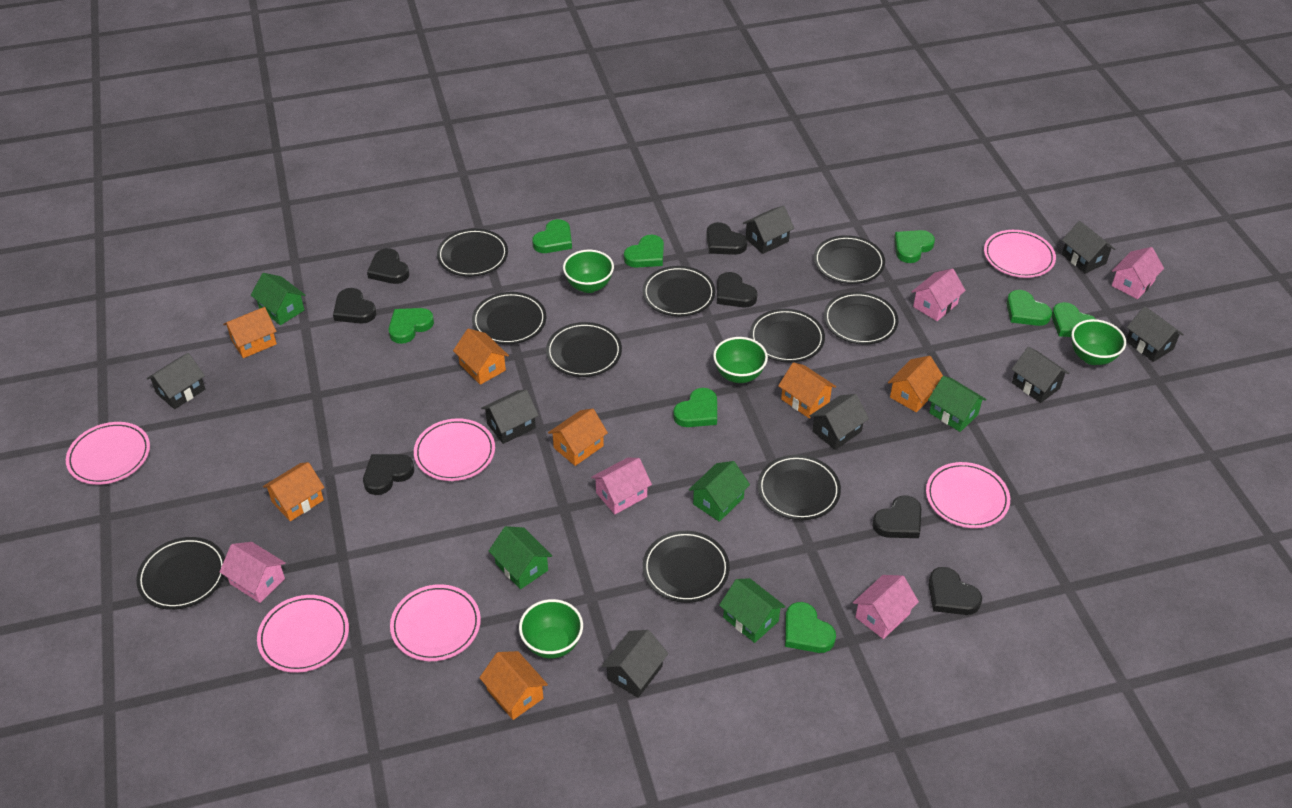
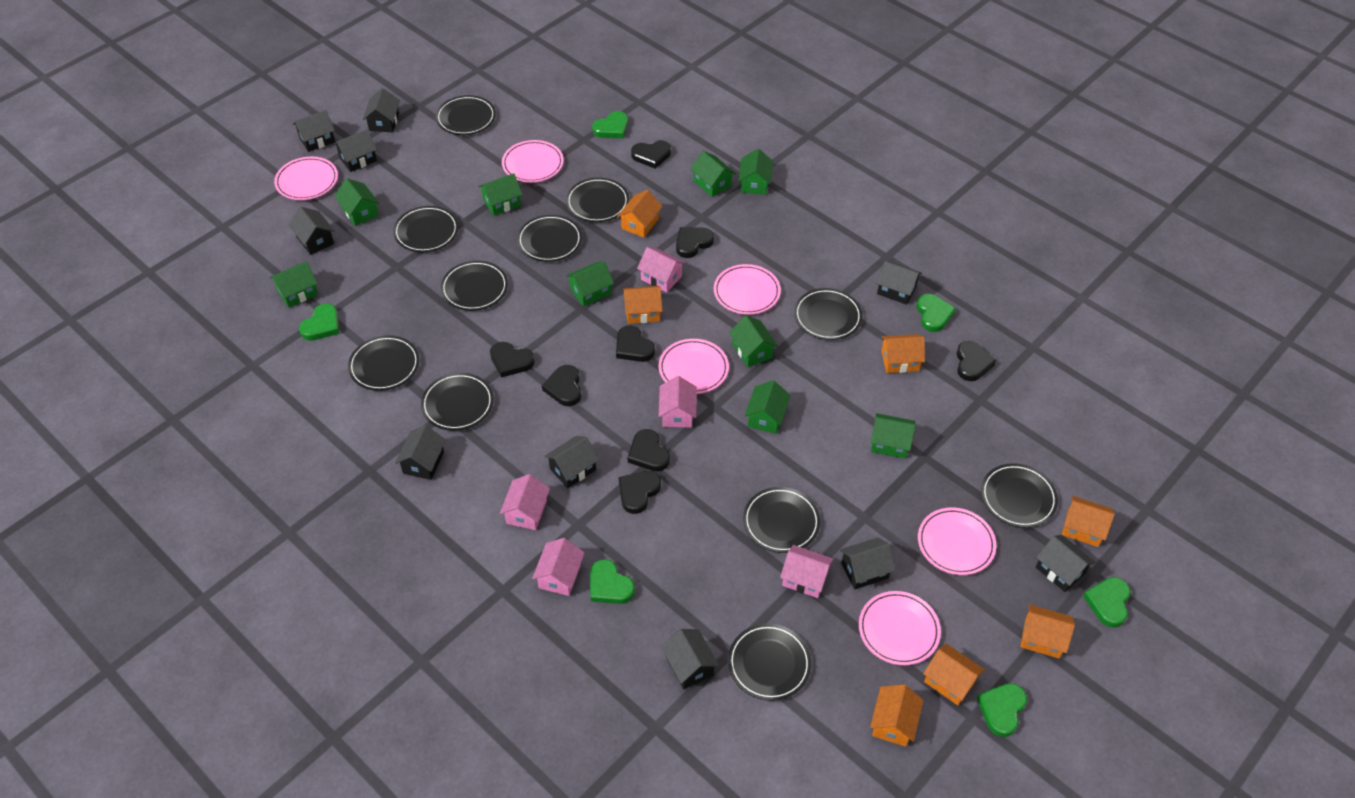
black heart: 7 -> 8
black house: 8 -> 10
black plate: 10 -> 11
green bowl: 4 -> 0
green heart: 8 -> 6
green house: 5 -> 9

